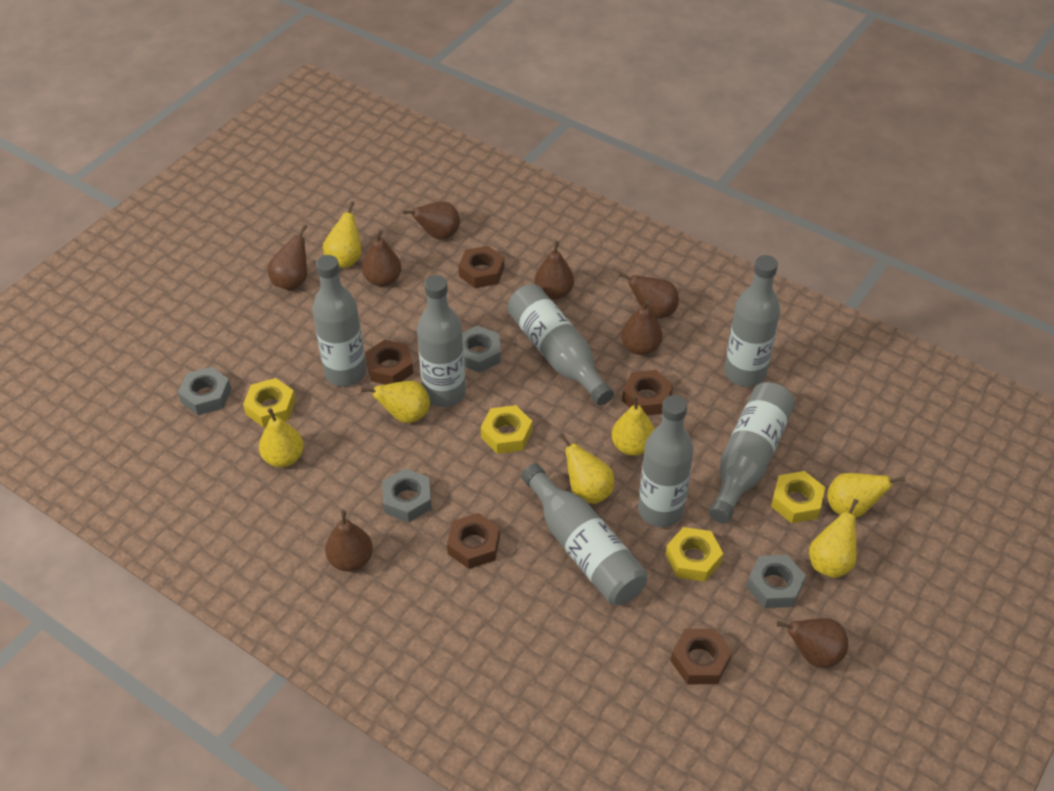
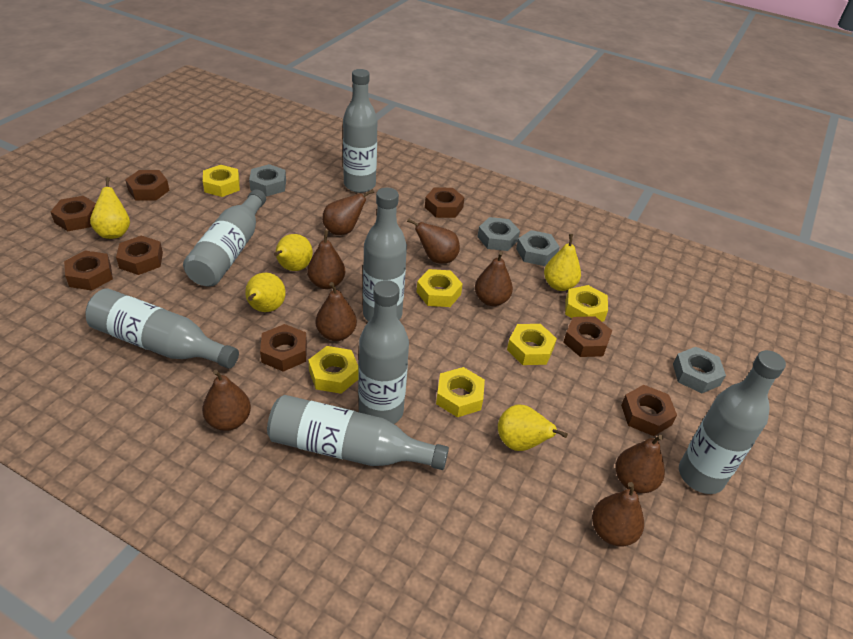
brown nut: 5 -> 8
yellow nut: 4 -> 6
yellow pear: 7 -> 5

